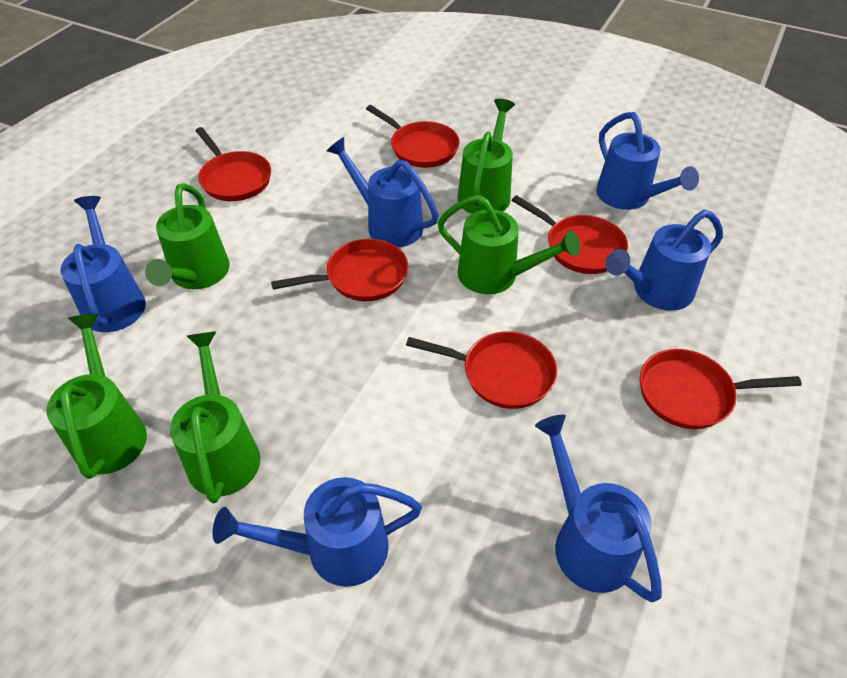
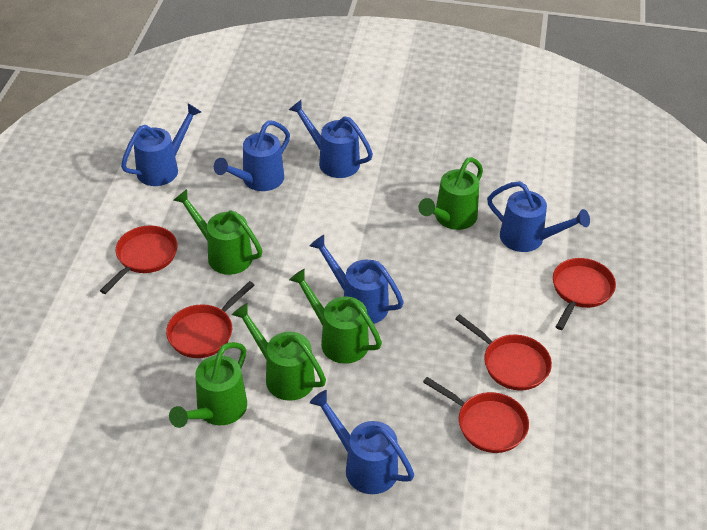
red pan: 6 -> 5

